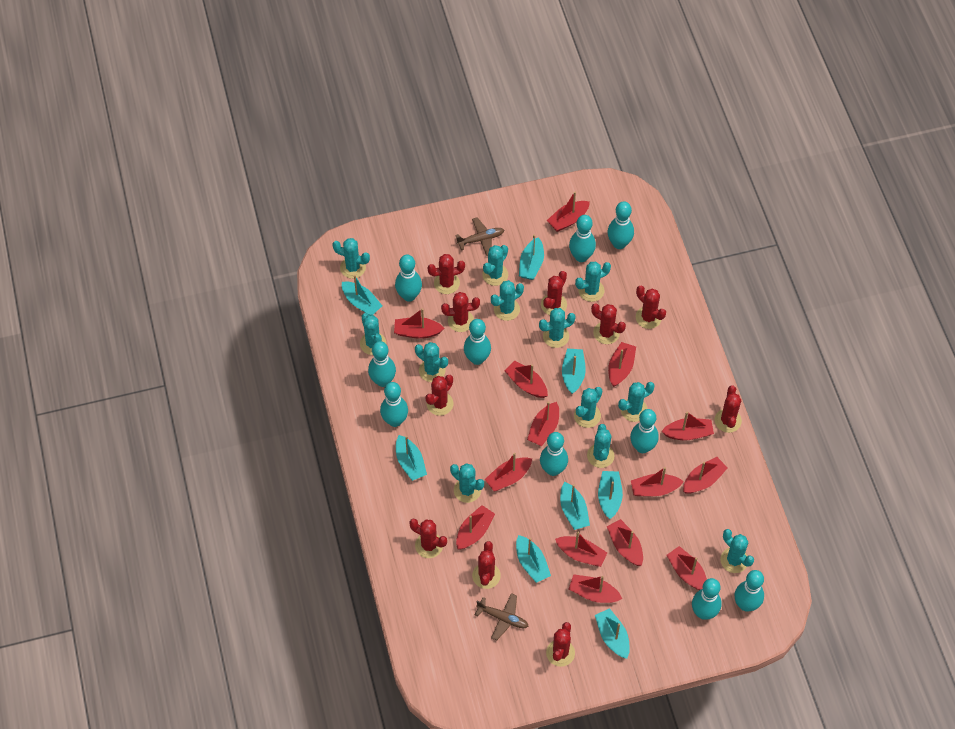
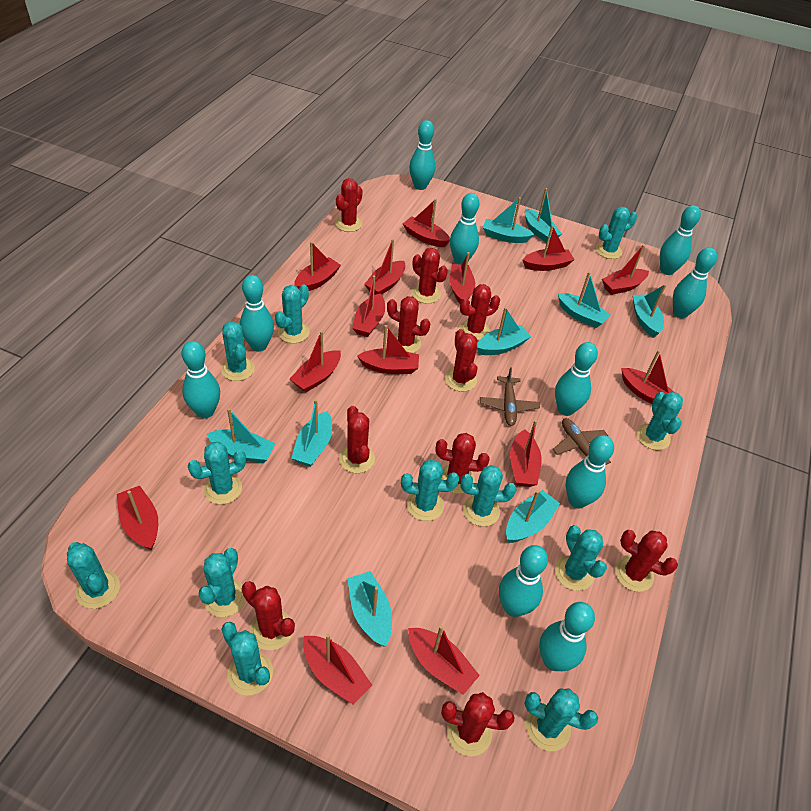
turquoise boat: 8 -> 9

